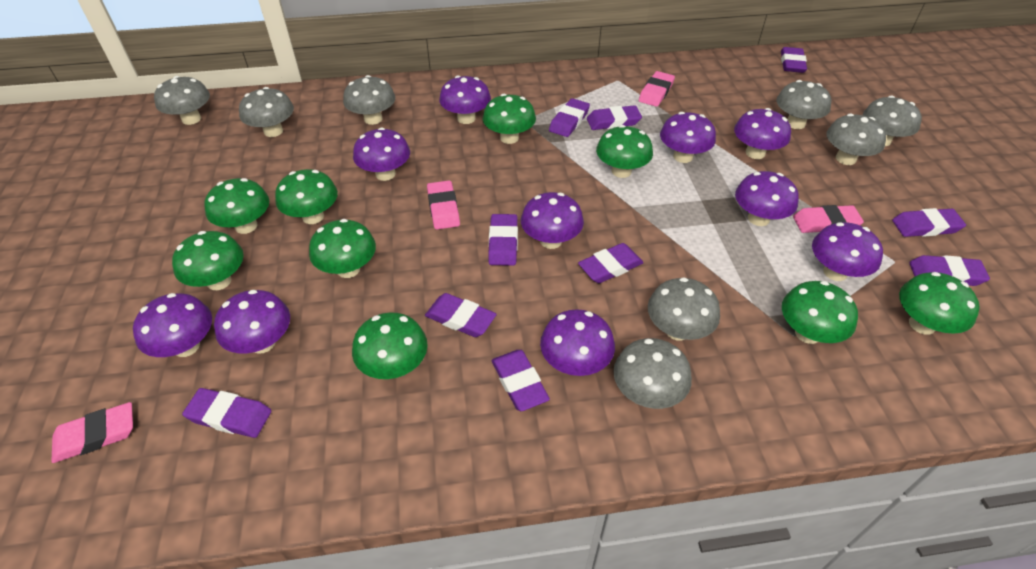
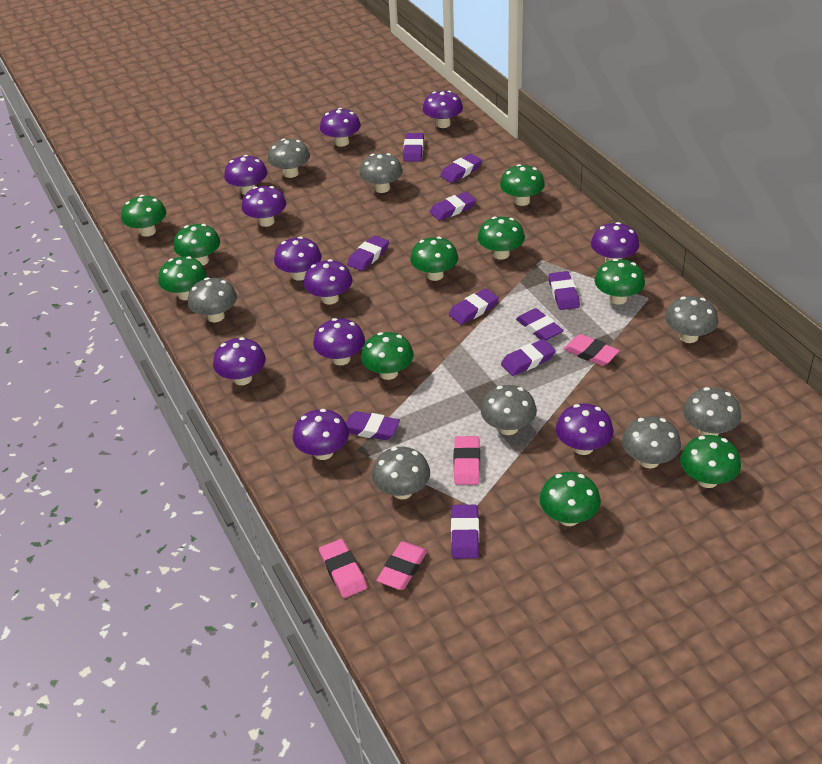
green mushroom: 9 -> 10
purple mushroom: 10 -> 11

